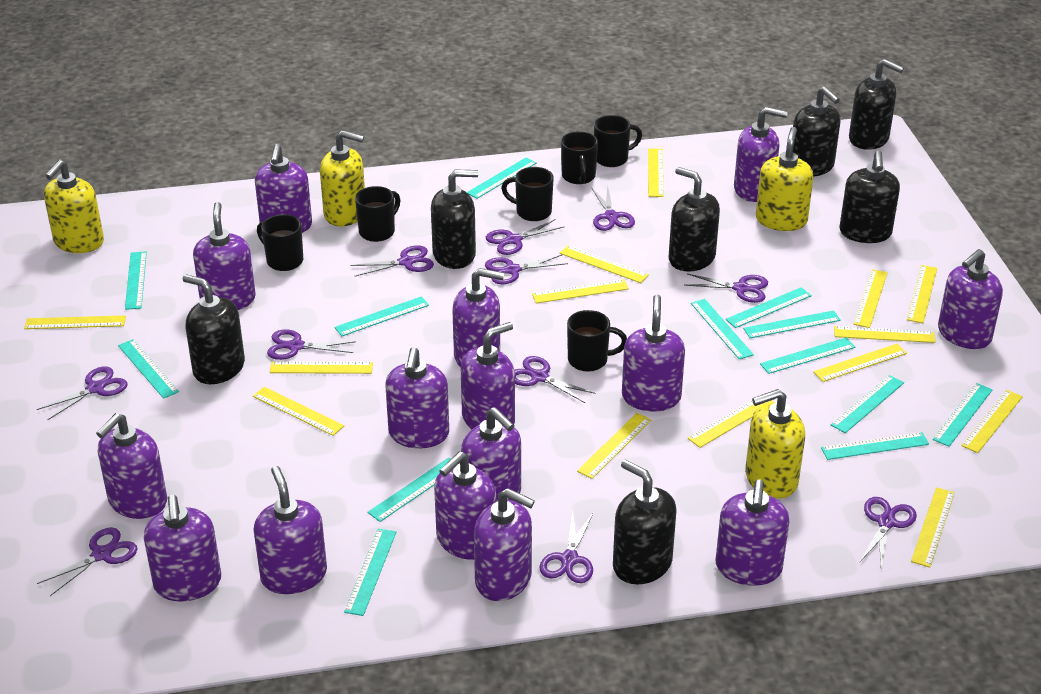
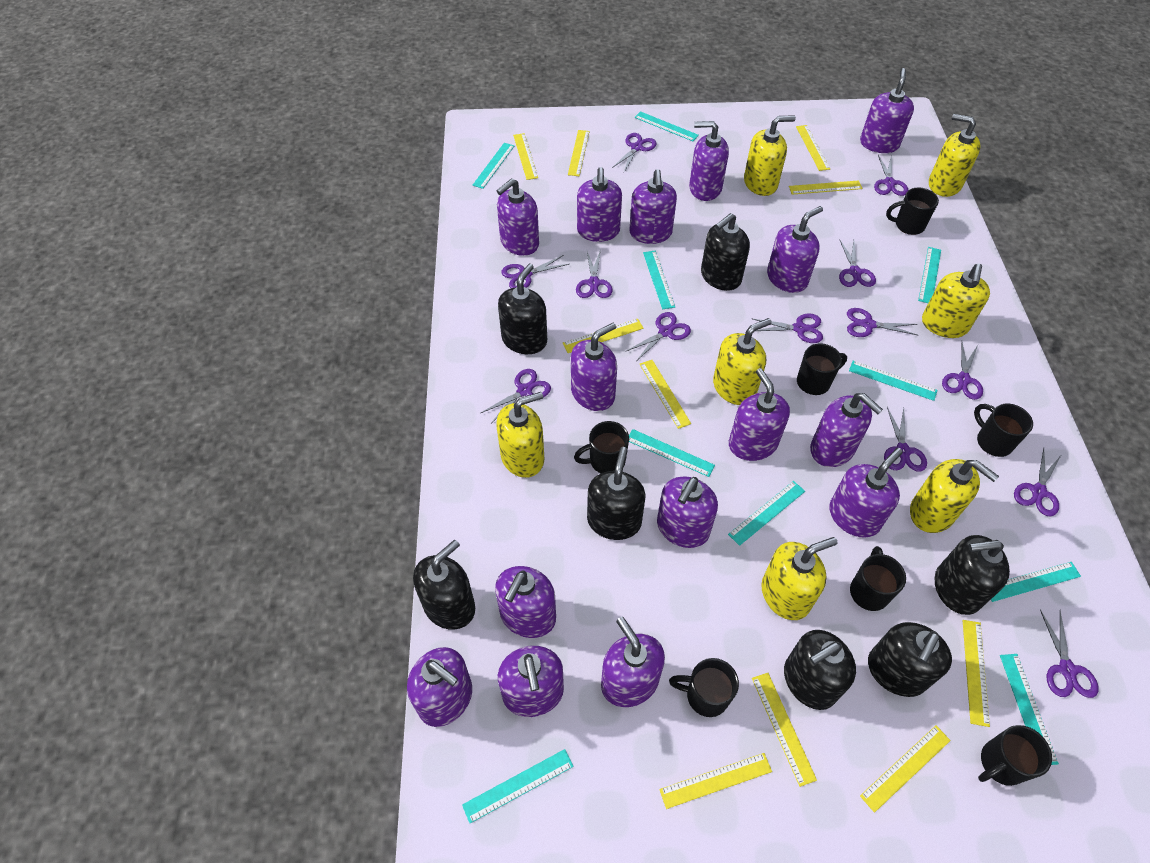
black mug: 6 -> 7
purple scissors: 11 -> 13
turquoise ruler: 13 -> 10
yellow ruler: 14 -> 10
yellow soap dispenser: 4 -> 7

